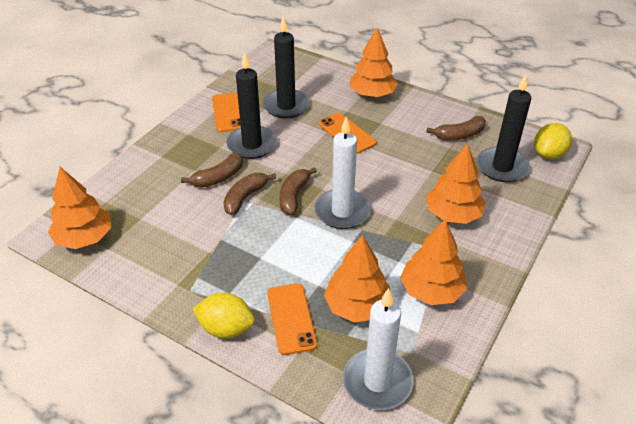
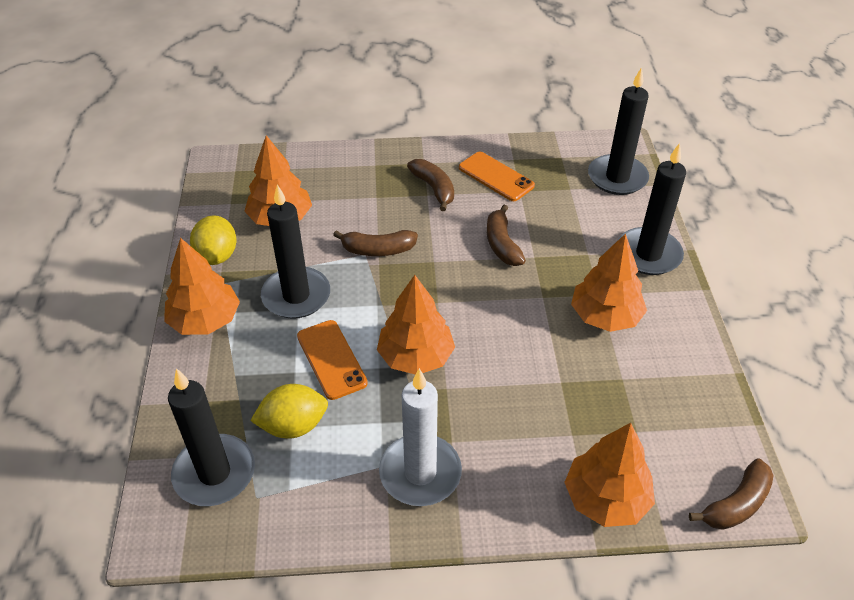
black candle: 3 -> 4
orange phone: 3 -> 2
white candle: 2 -> 1

